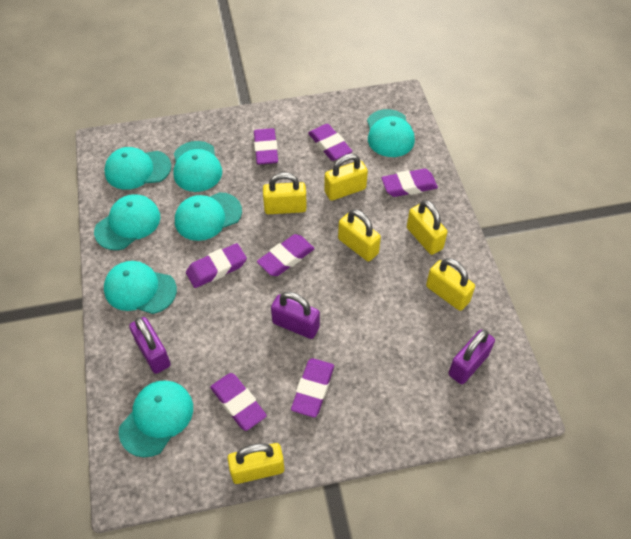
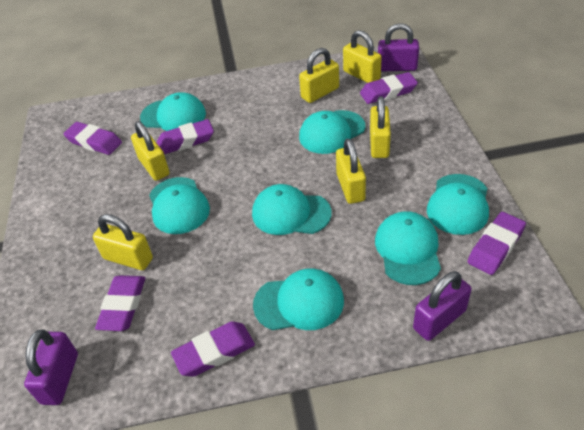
purple eraser: 7 -> 6

